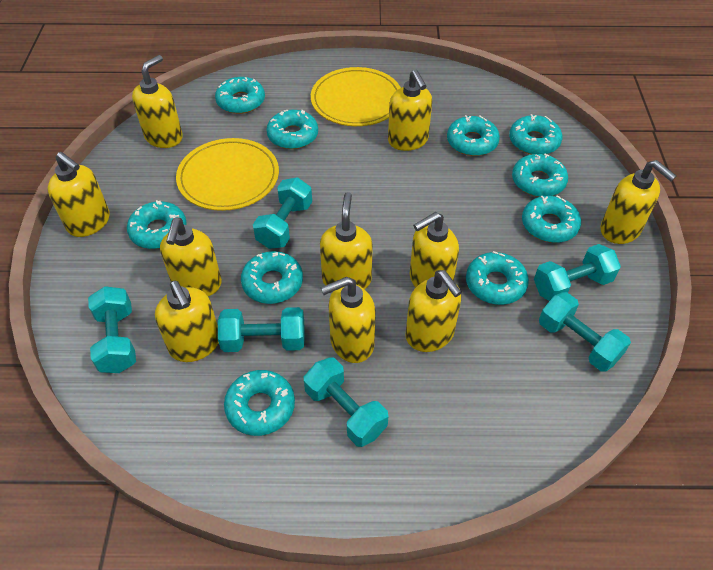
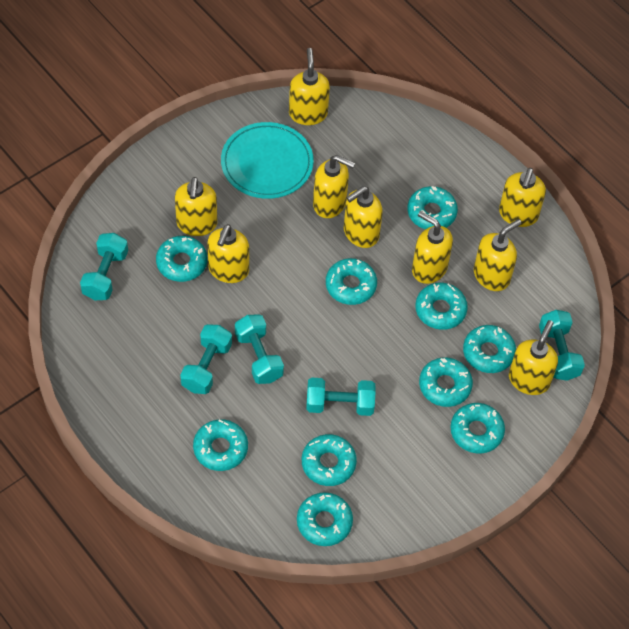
turquoise dumbbell: 6 -> 5
turquoise plate: 0 -> 1
yellow plate: 2 -> 0
yellow soap dispenser: 10 -> 9

